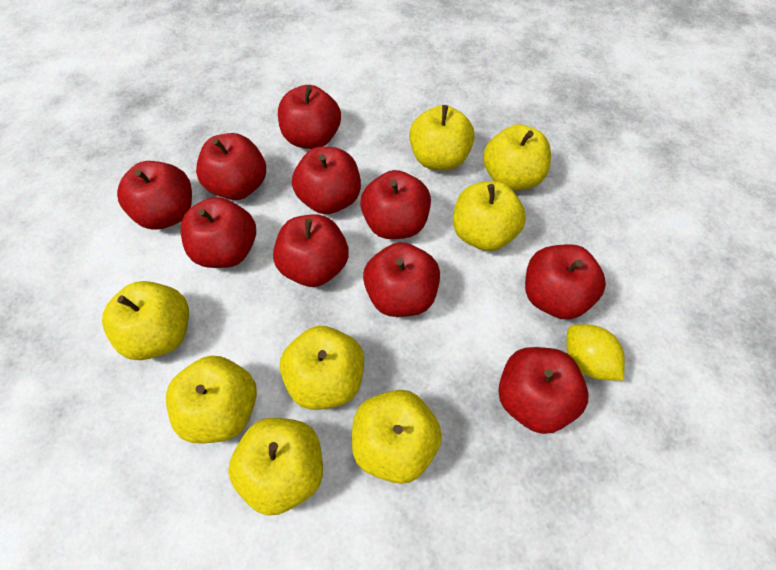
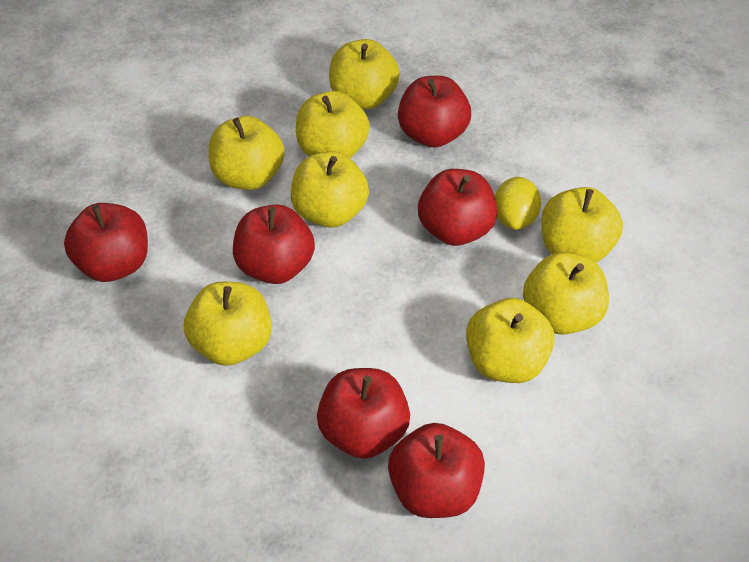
red apple: 10 -> 6

